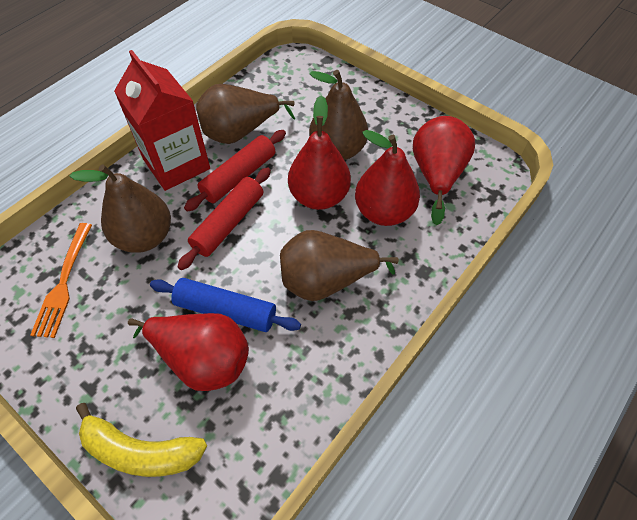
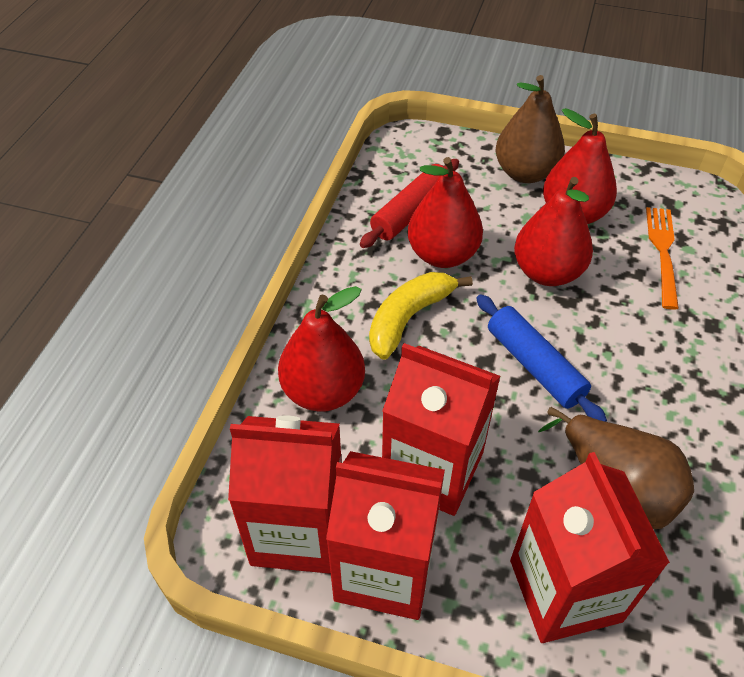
brown pear: 4 -> 2
red carton: 1 -> 4
red rolling pin: 2 -> 1

